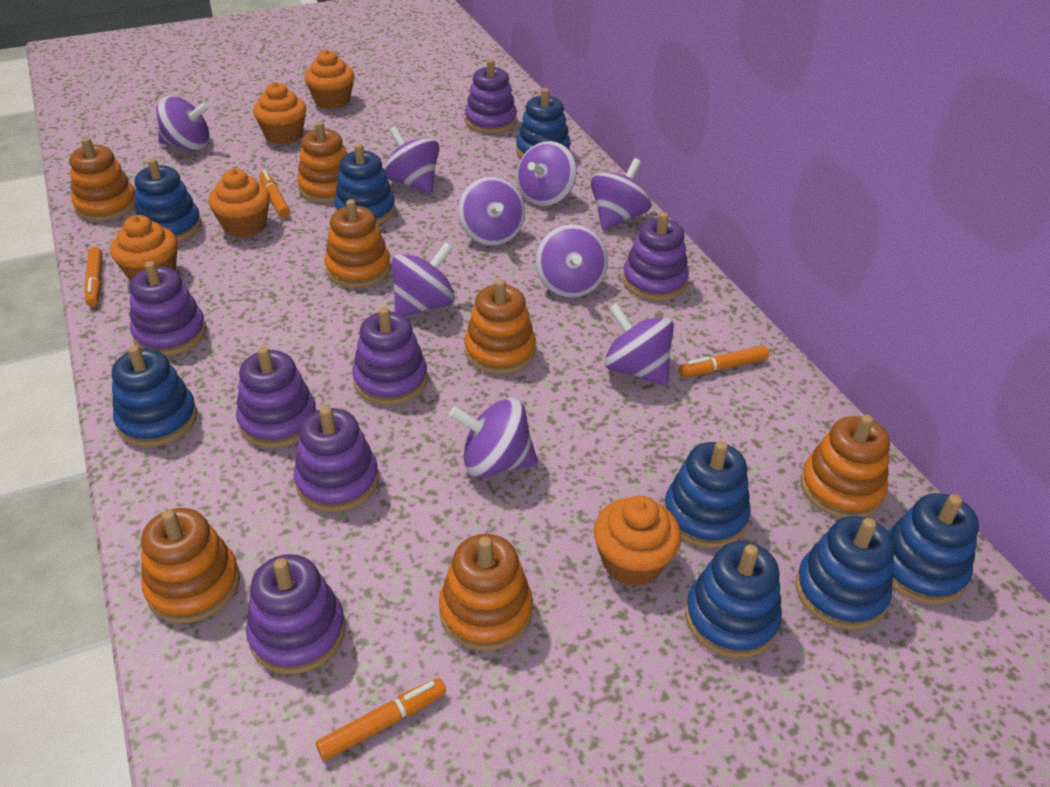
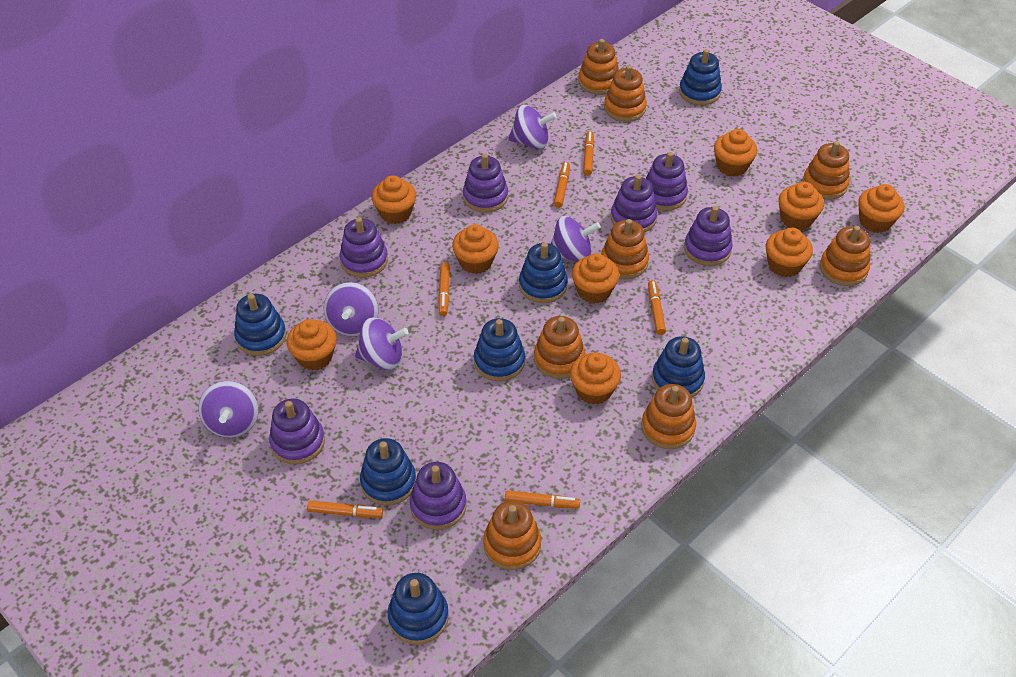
blue stacking toy: 8 -> 7
orange cupcake: 5 -> 9
orange marker: 4 -> 6
orange stacking toy: 7 -> 8
purple spinning top: 9 -> 5

